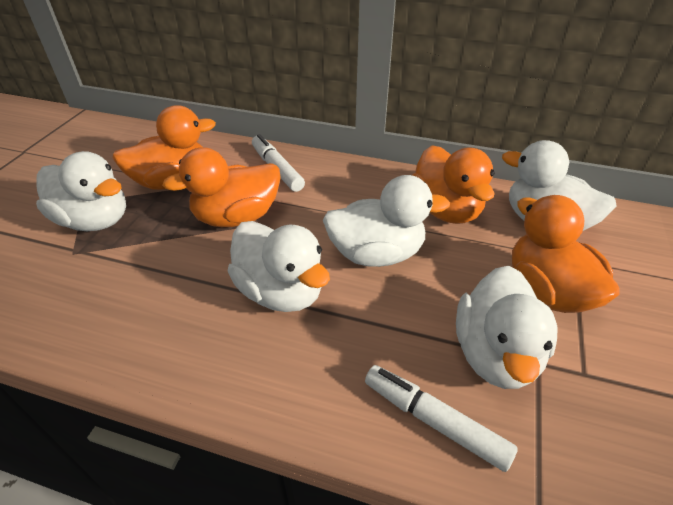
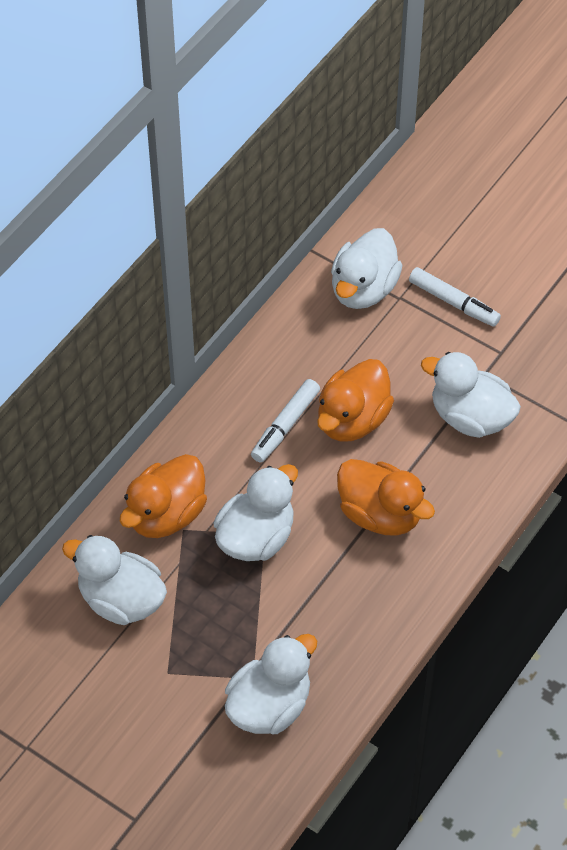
orange duck: 4 -> 3

